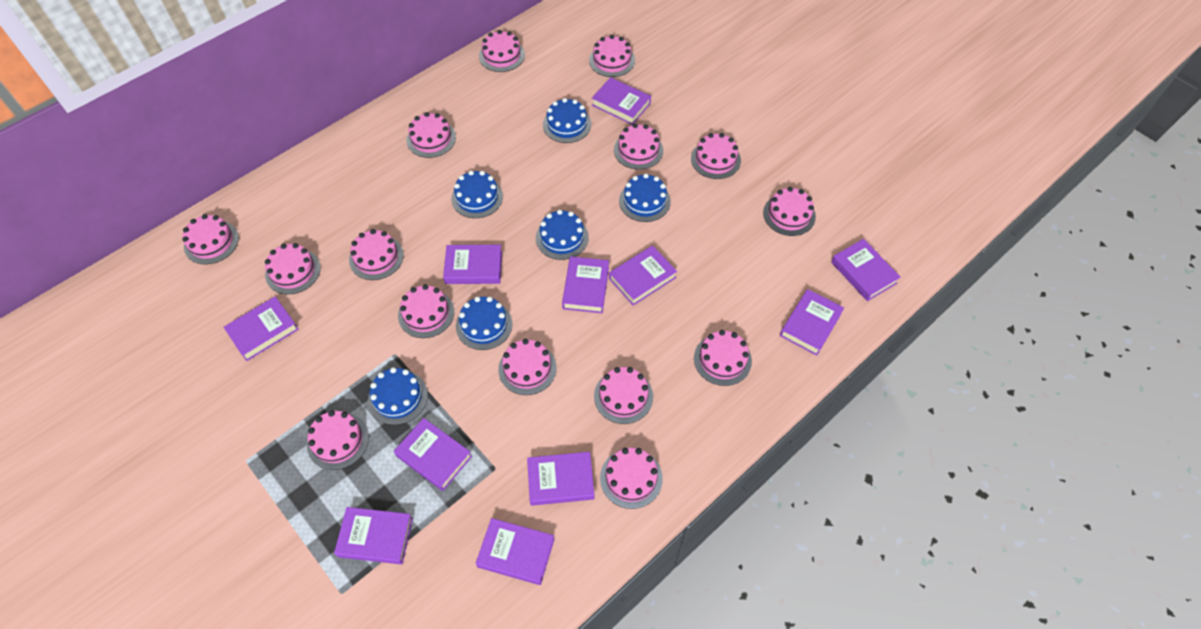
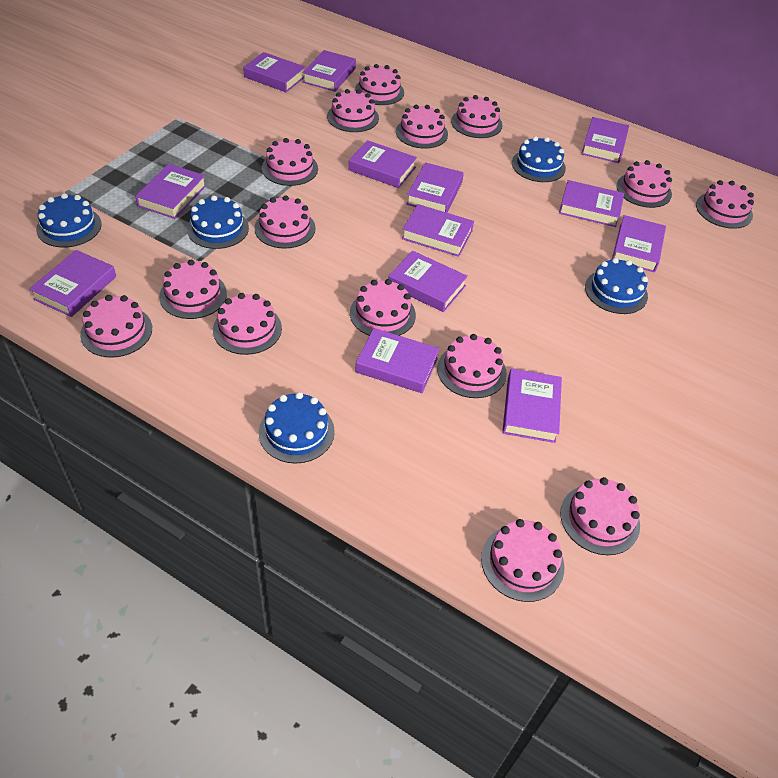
blue cake: 6 -> 5
purple book: 11 -> 13

